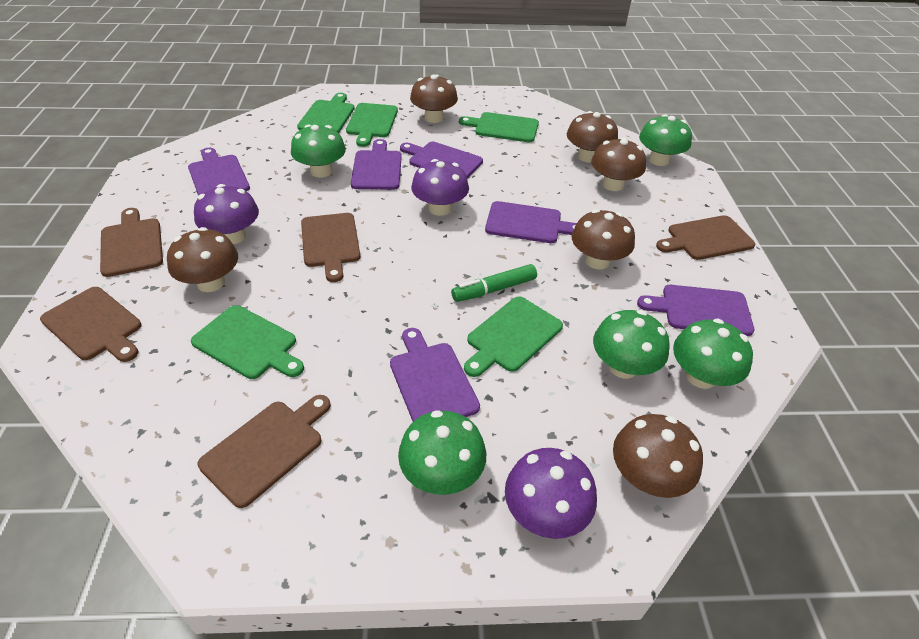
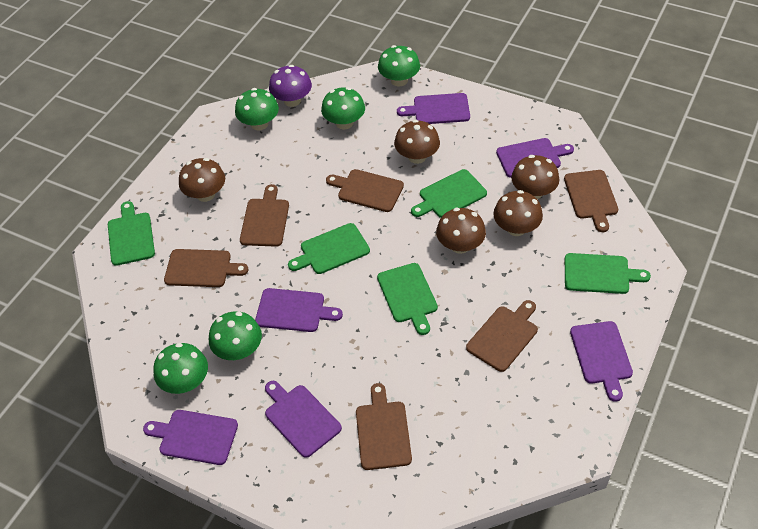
brown cutting board: 5 -> 6
brown mushroom: 6 -> 5
green marker: 1 -> 0
purple mushroom: 3 -> 1

